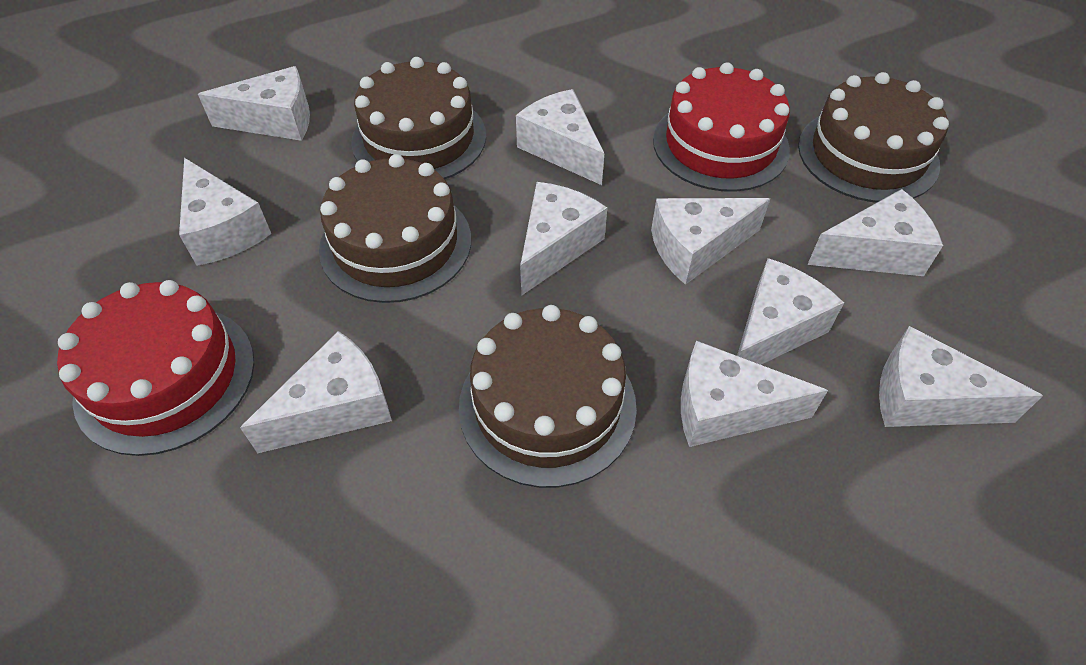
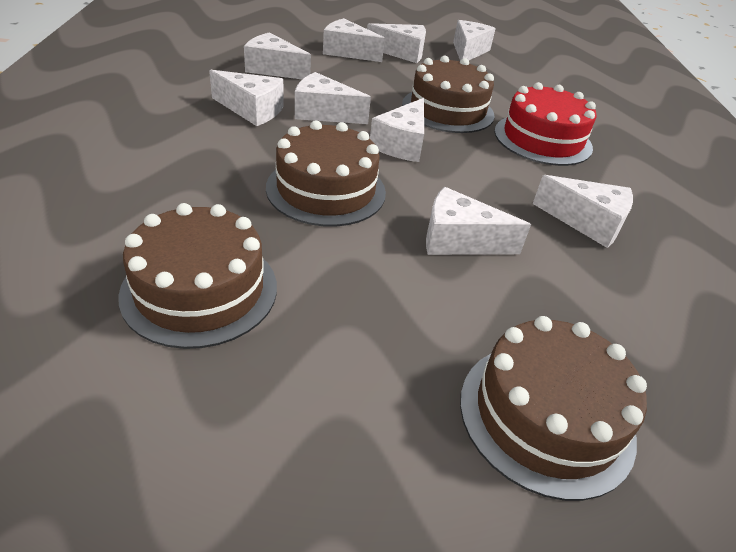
red cake: 2 -> 1
white cheese: 10 -> 9

